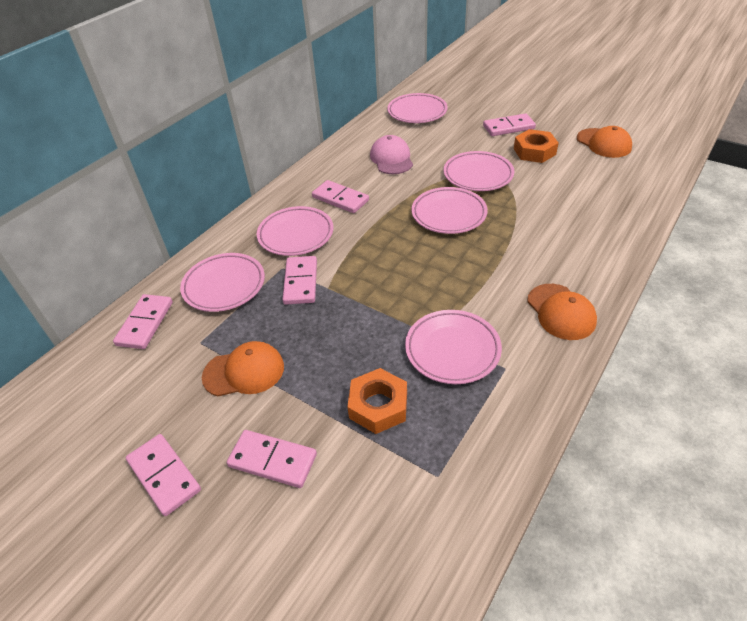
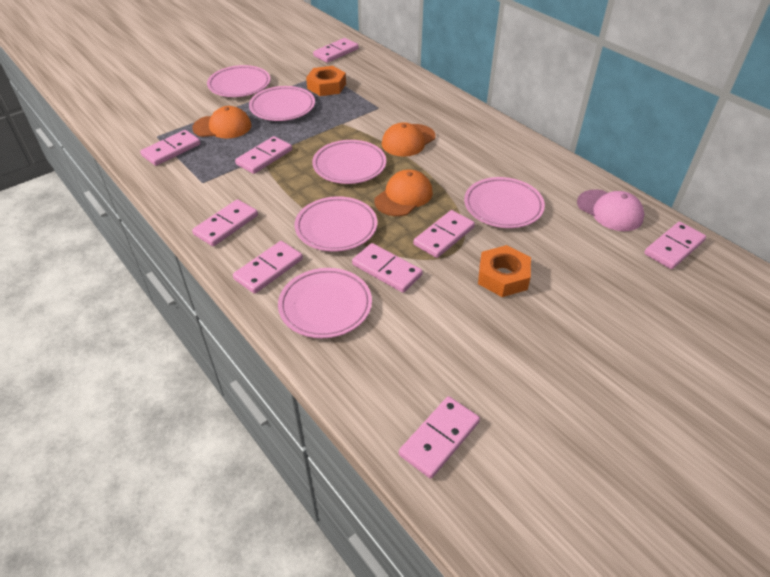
pink domino: 6 -> 9

